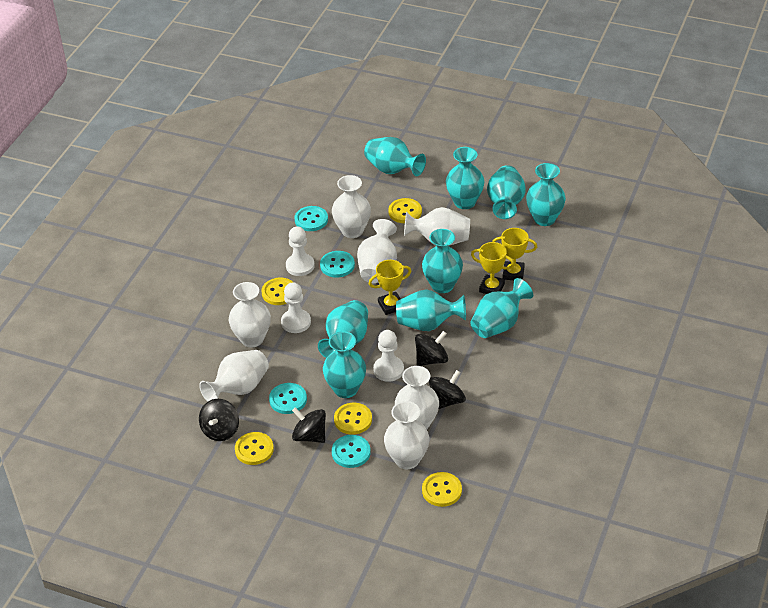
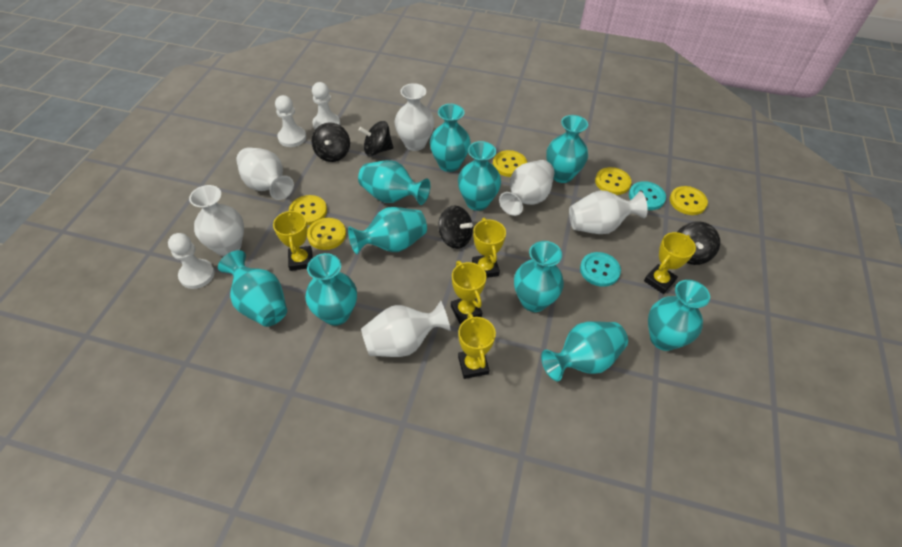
turquoise button: 4 -> 2
turquoise vase: 9 -> 10
white vase: 7 -> 6
yellow trophy: 3 -> 5

